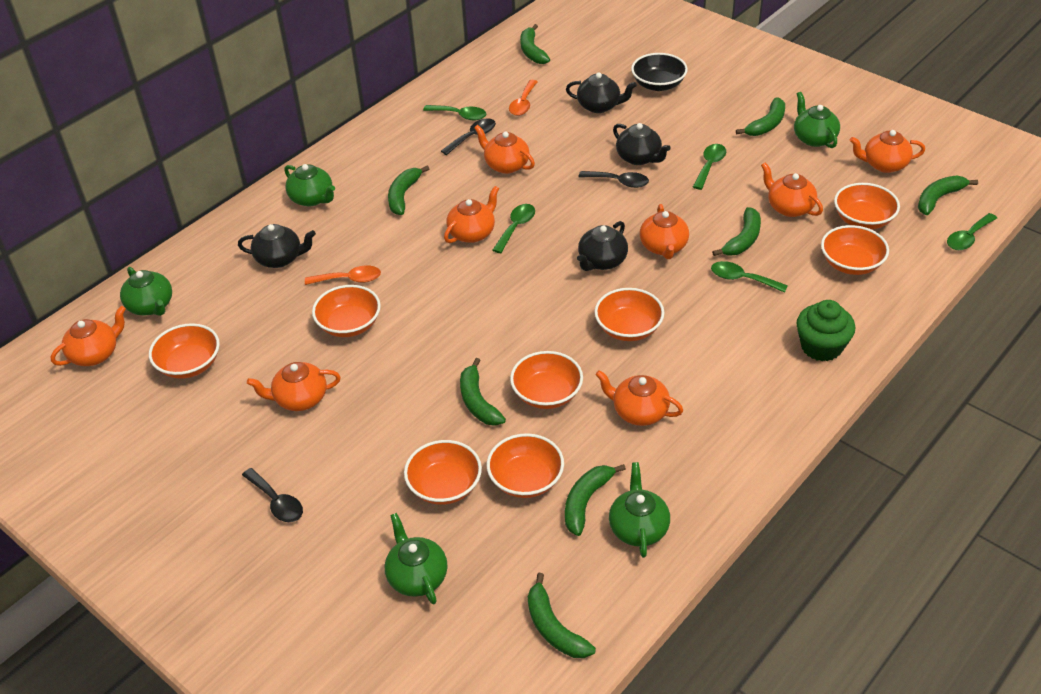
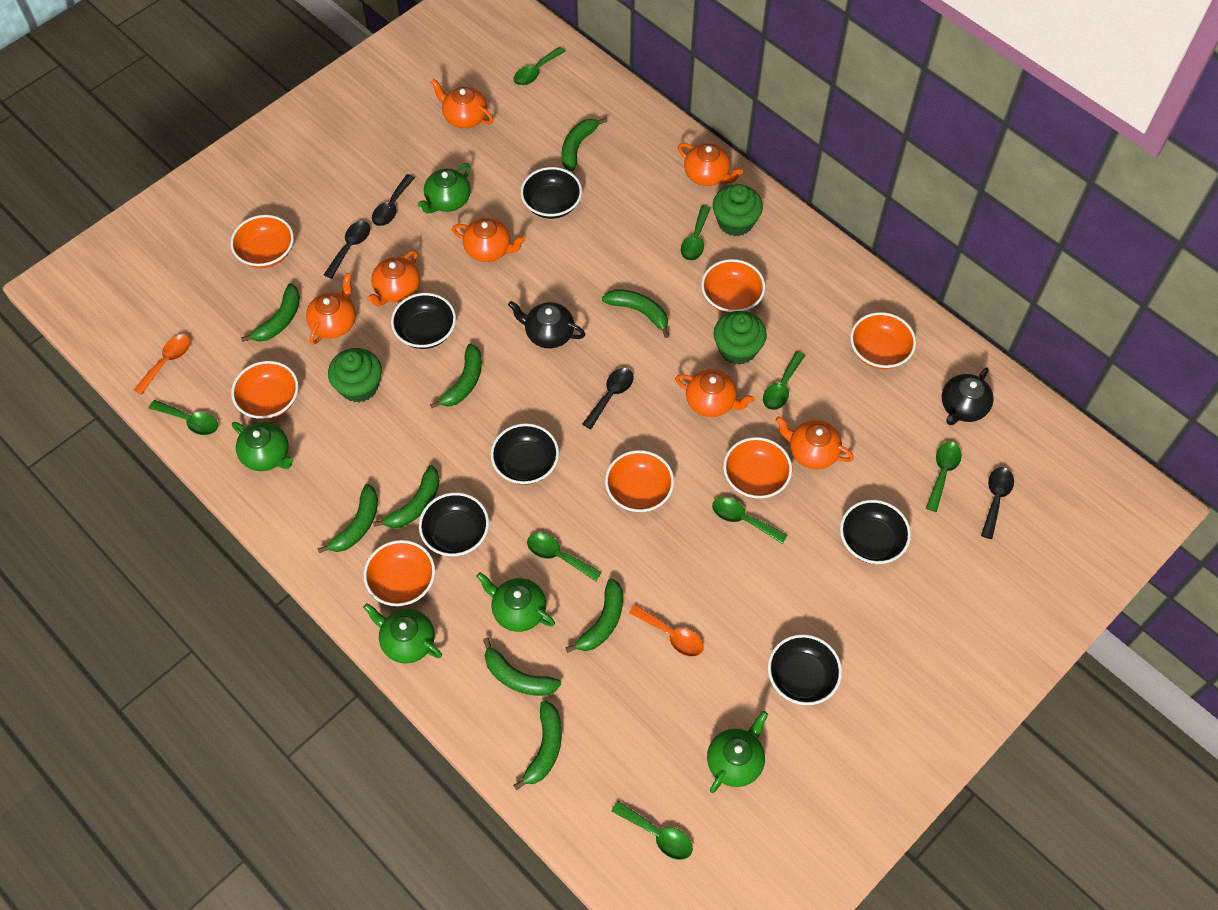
black bowl: 1 -> 6
black spoon: 3 -> 4
black teapot: 4 -> 2
green banana: 8 -> 9
green cupcake: 1 -> 3
green spoon: 5 -> 8
orange bowl: 8 -> 7
orange teapot: 8 -> 7

